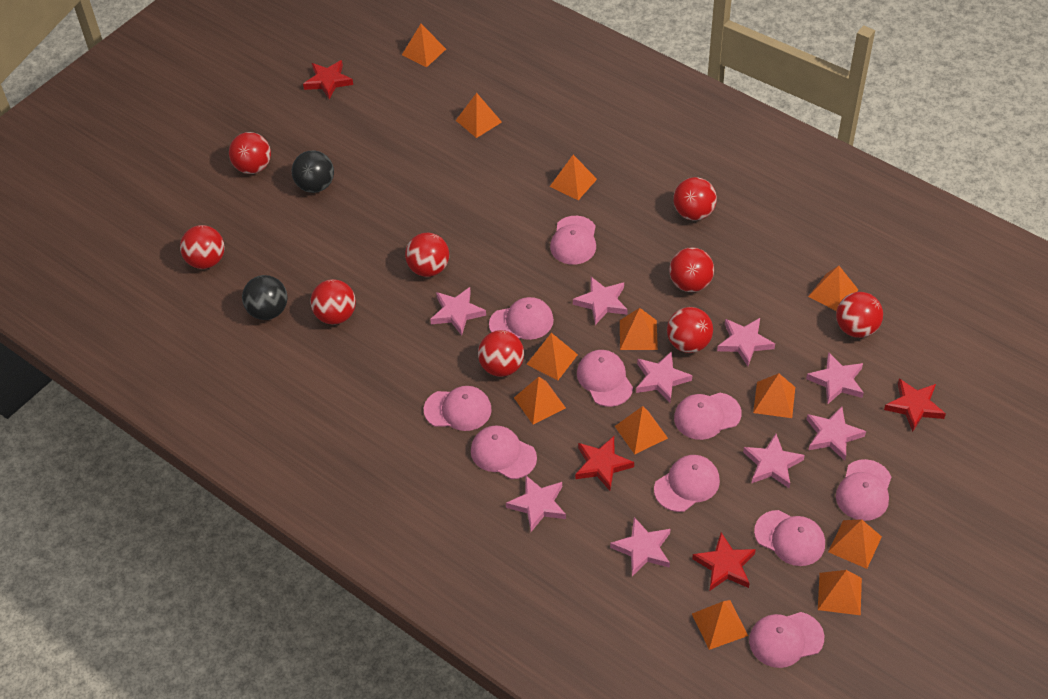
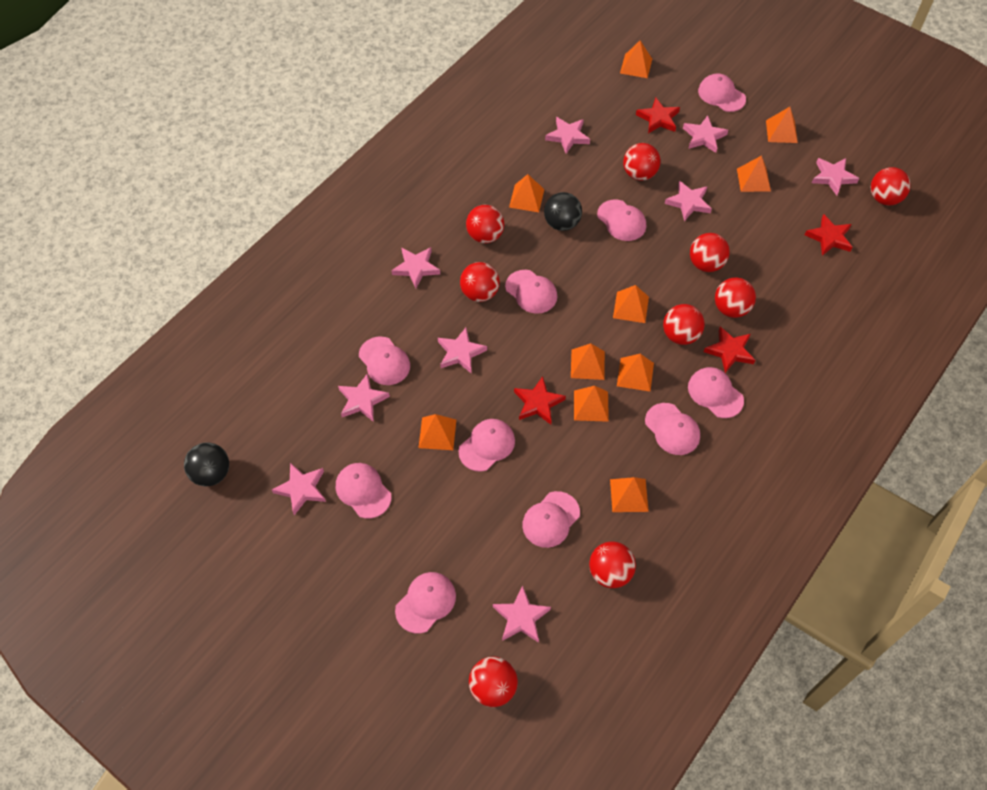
orange pyramid: 12 -> 10

